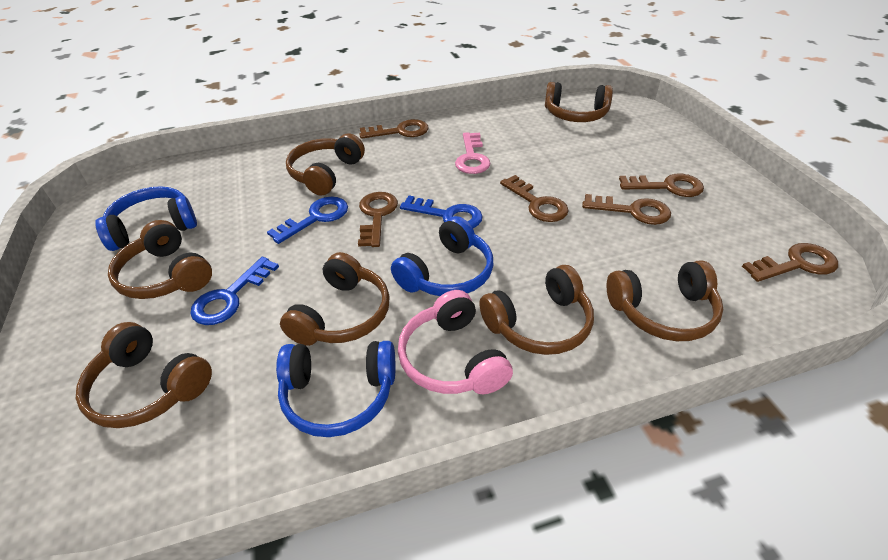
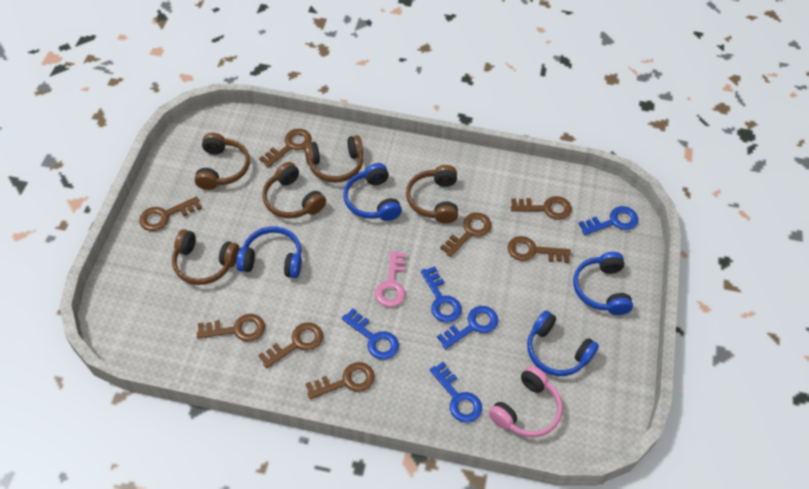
blue headphones: 3 -> 4
blue key: 3 -> 5
brown headphones: 7 -> 5
brown key: 6 -> 8

